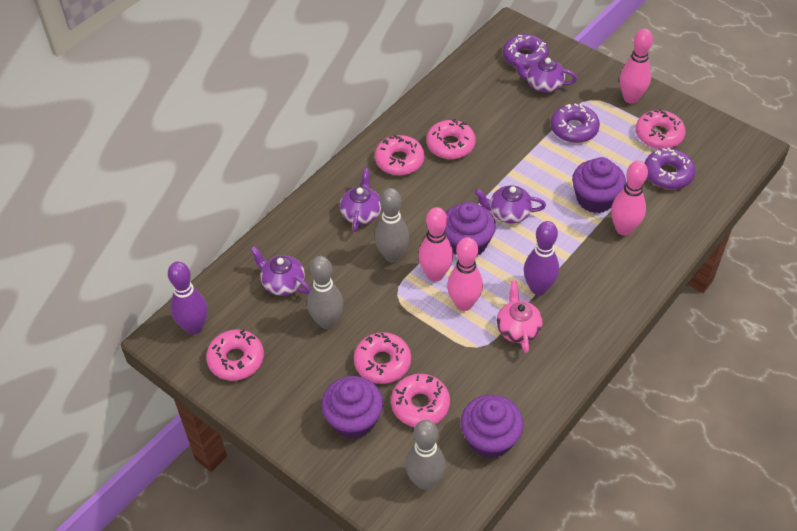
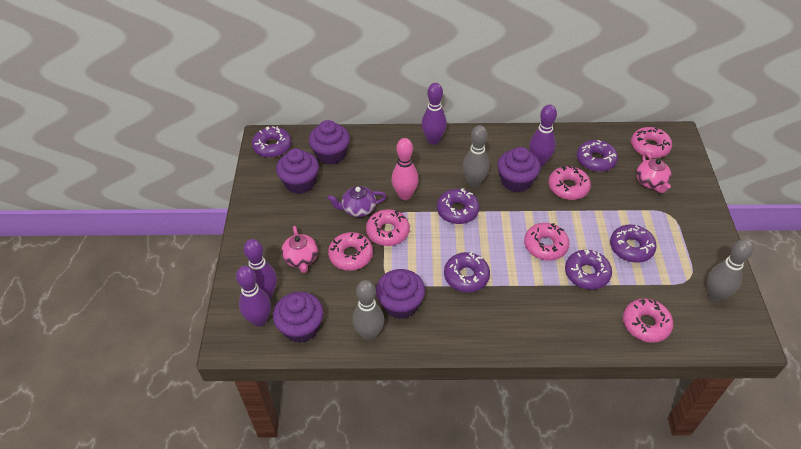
pink bowling pin: 4 -> 1
pink teapot: 1 -> 2
purple bowling pin: 2 -> 4
purple cupcake: 4 -> 5
purple donut: 3 -> 6
purple teapot: 4 -> 1

